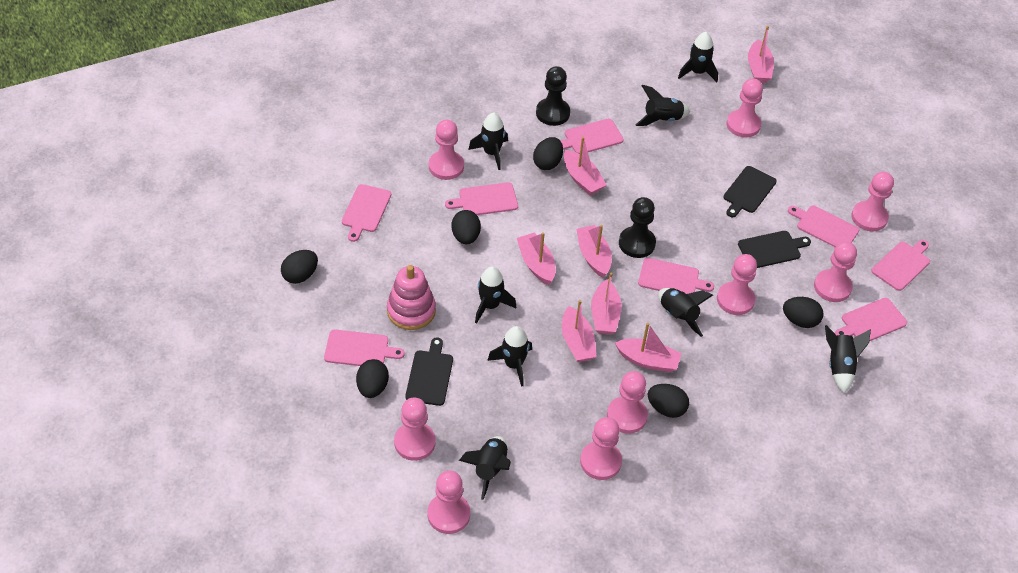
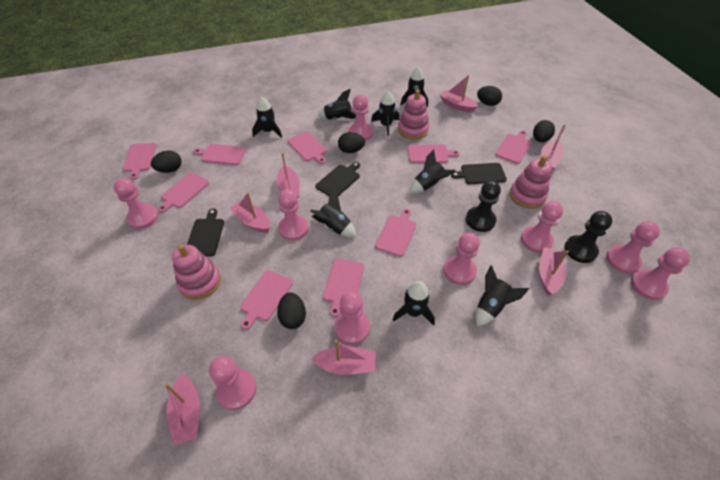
black egg: 6 -> 5
pink cutting board: 8 -> 9
pink stacking toy: 1 -> 3

